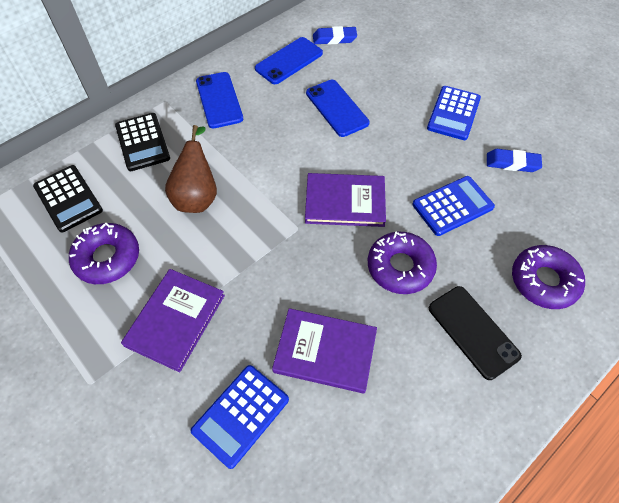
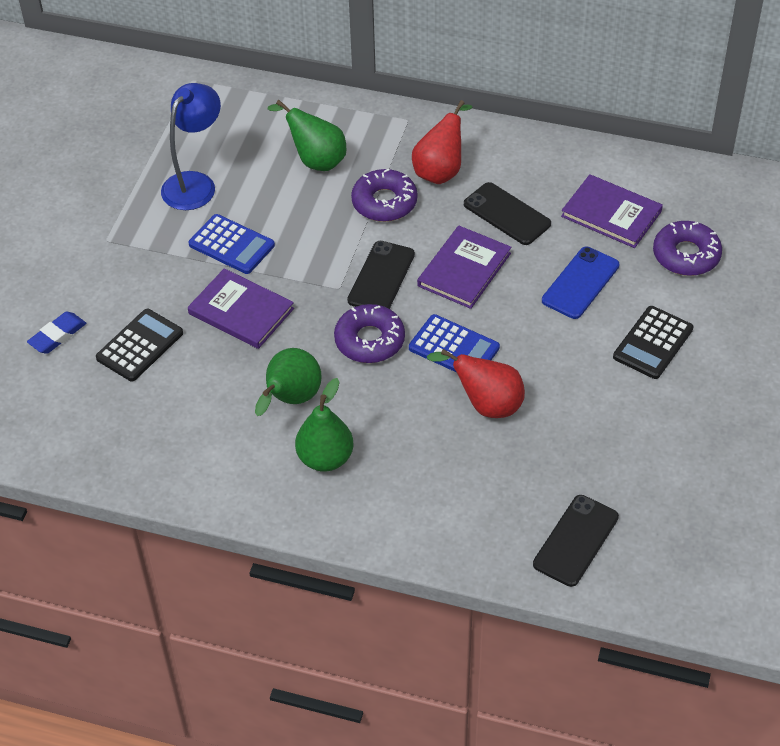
black phone: 1 -> 3
blue calculator: 3 -> 2
blue eraser: 2 -> 1
blue lamp: 0 -> 1
blue phone: 3 -> 1
brown pear: 1 -> 0
green pear: 0 -> 3
red pear: 0 -> 2

